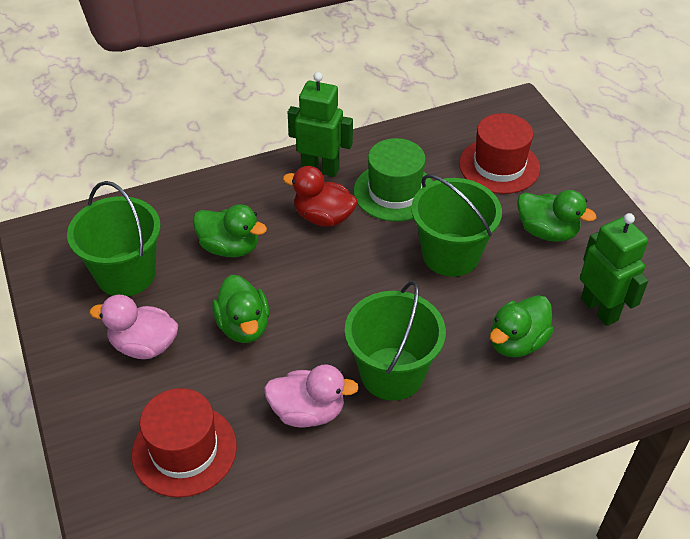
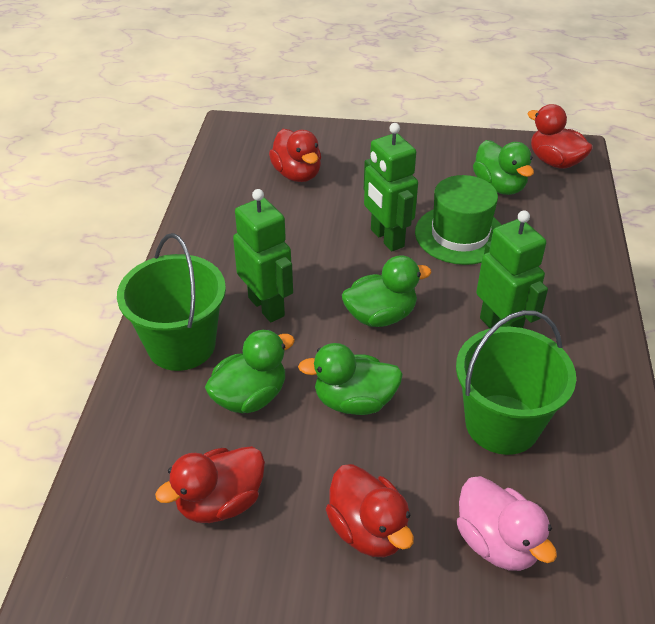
green bucket: 3 -> 2
green robot: 2 -> 3
pink duck: 2 -> 1
red duck: 1 -> 4
red hat: 2 -> 0

